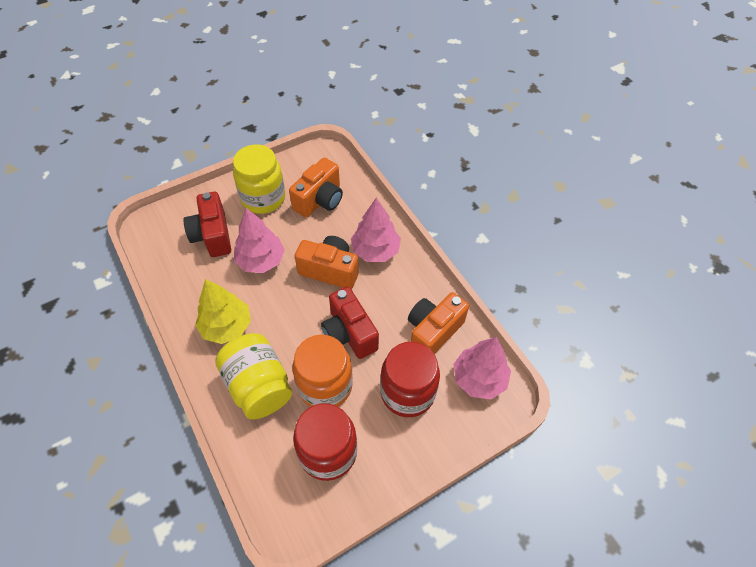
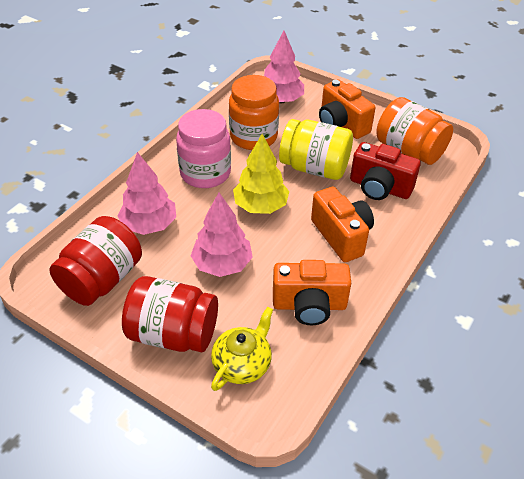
orange jar: 1 -> 2
pink jar: 0 -> 1
red camera: 2 -> 1
yellow jar: 2 -> 1
yellow teapot: 0 -> 1

